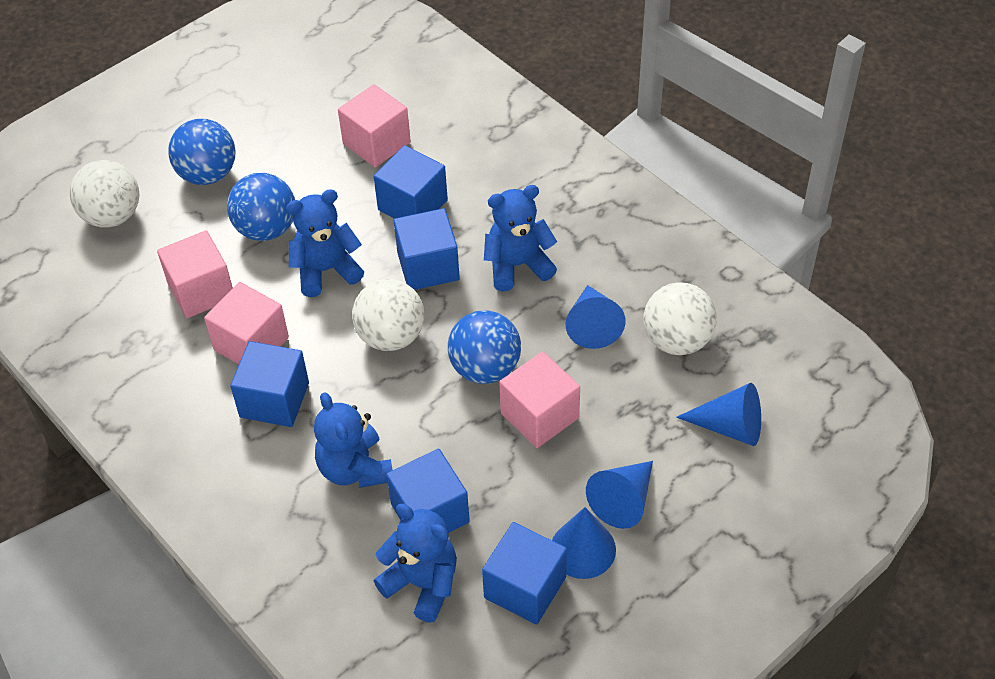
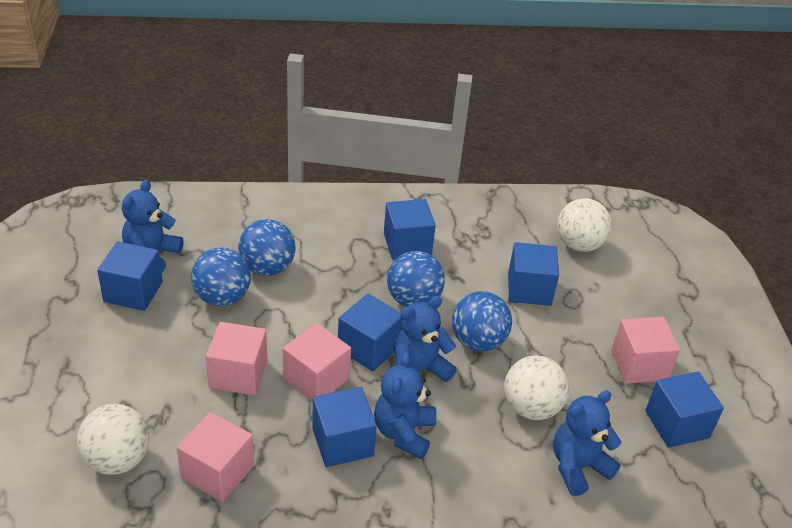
blue ball: 3 -> 4
blue cone: 4 -> 0
blue cube: 5 -> 6

